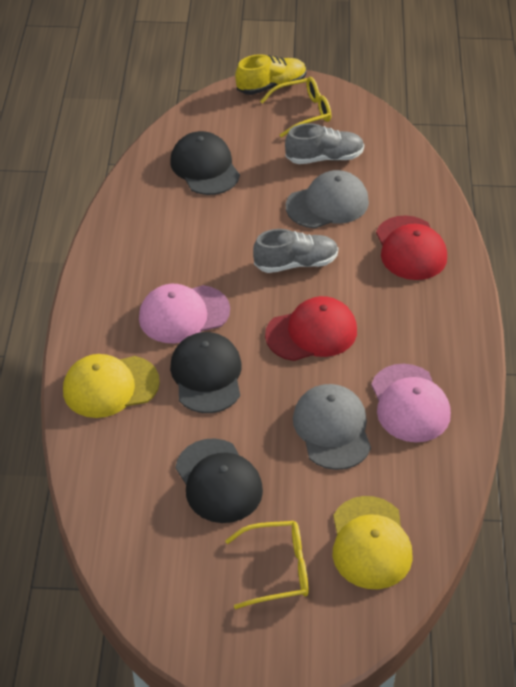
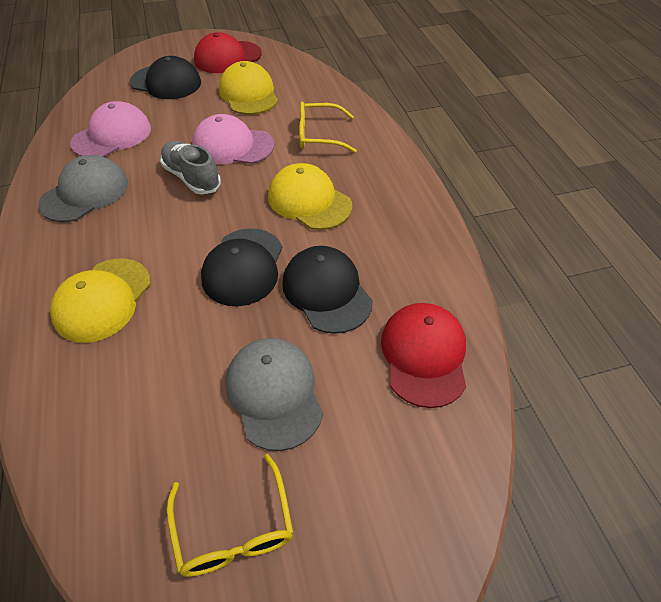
grey shoe: 2 -> 1
yellow cap: 2 -> 3
yellow shoe: 1 -> 0

